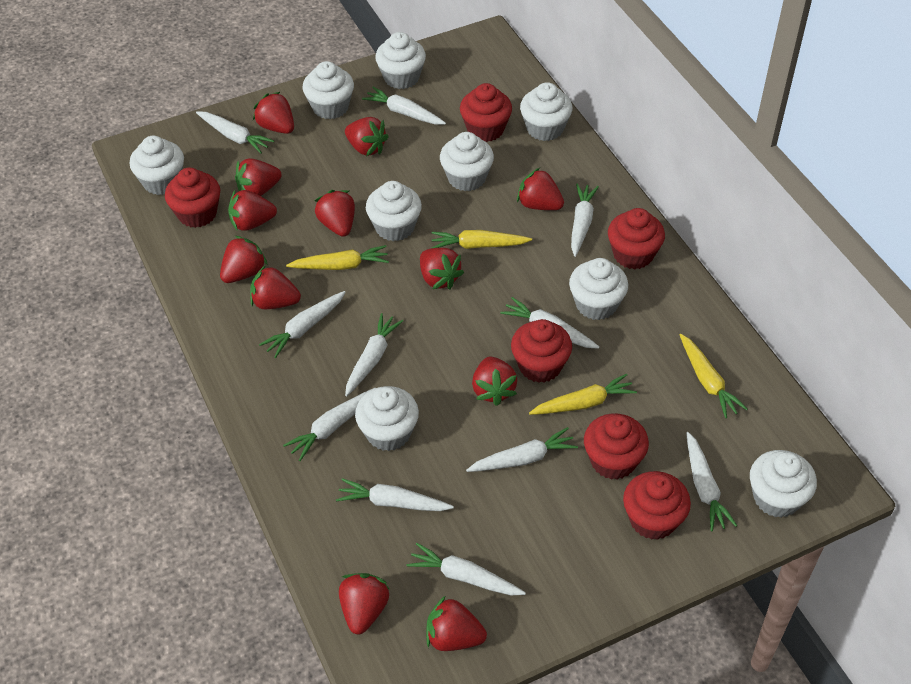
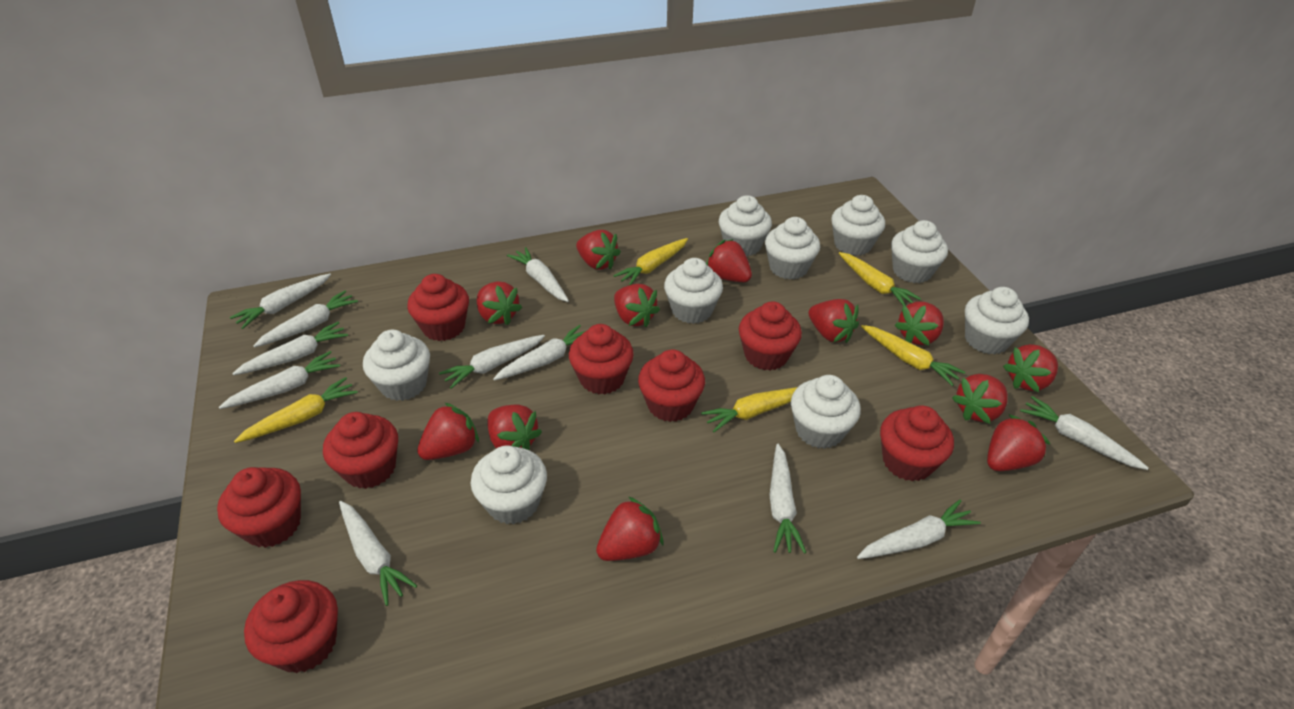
red cupcake: 6 -> 8
yellow carrot: 4 -> 5

